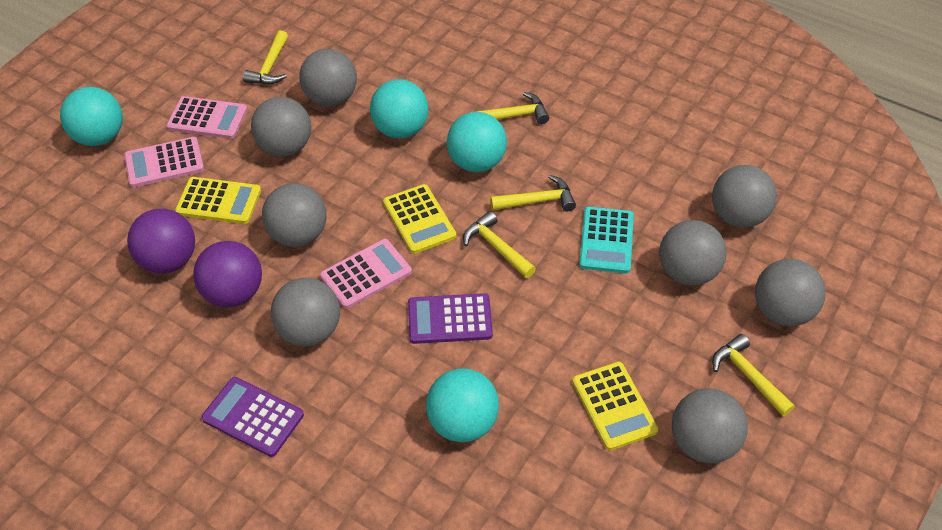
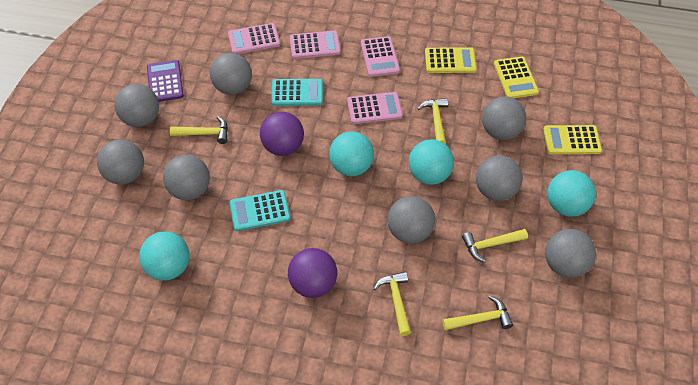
pink calculator: 3 -> 4
purple calculator: 2 -> 1
turquoise calculator: 1 -> 2

